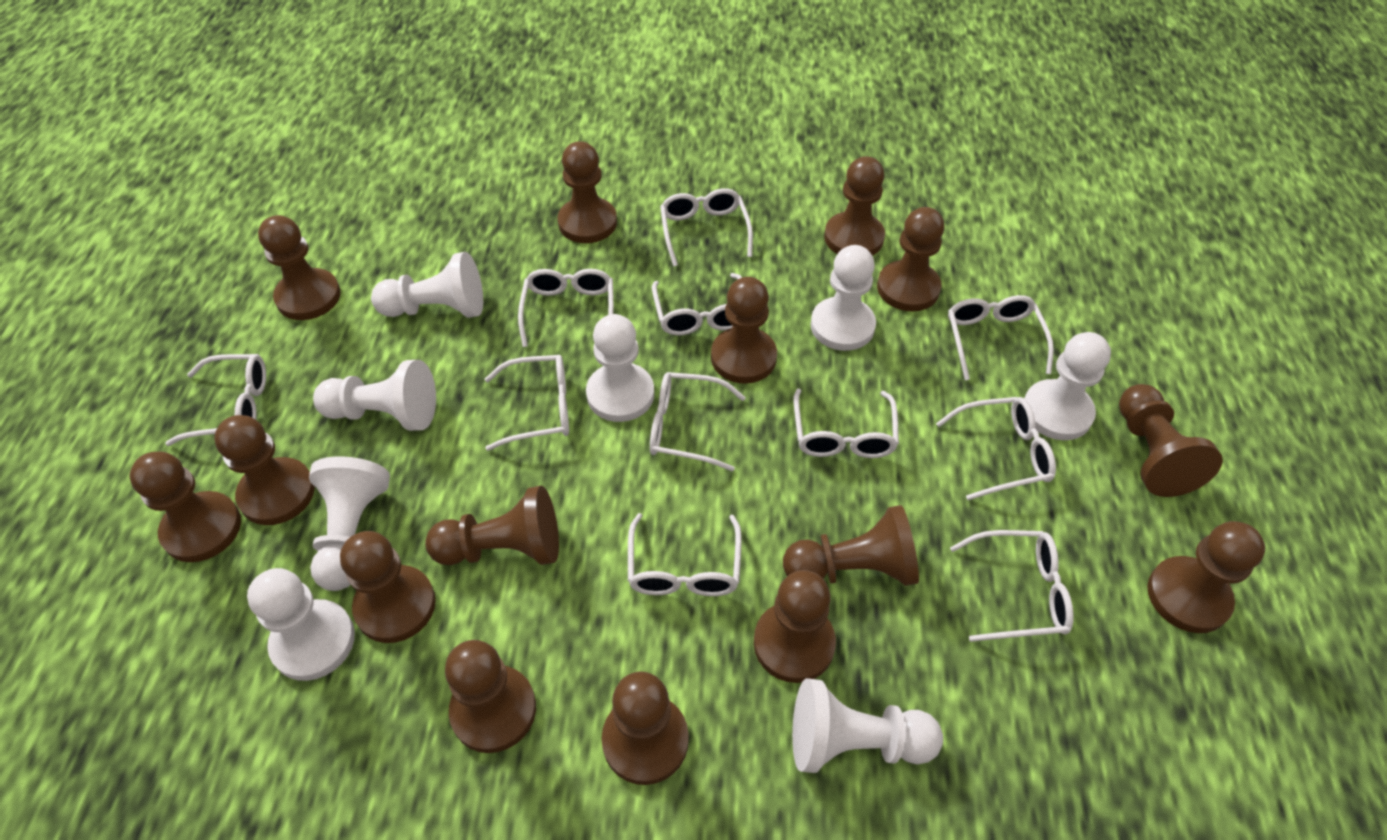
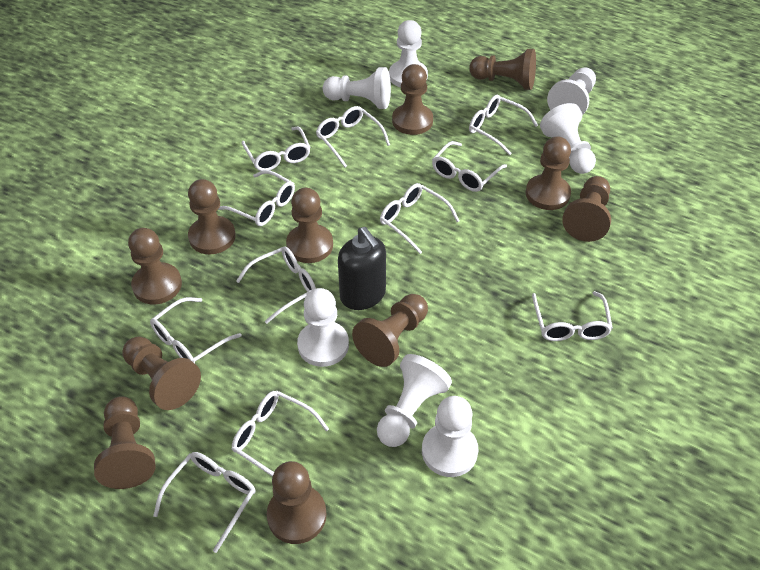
black soap dispenser: 0 -> 1
brown pawn: 15 -> 11
white pawn: 8 -> 7

